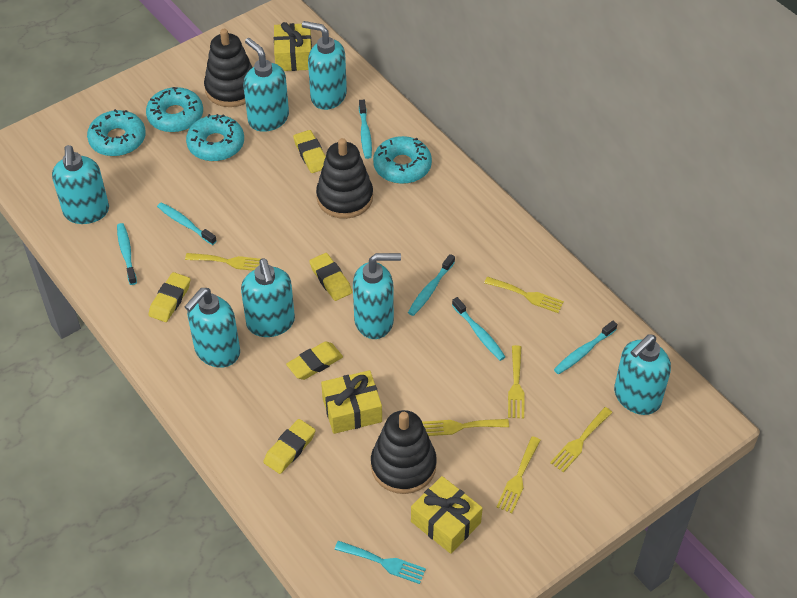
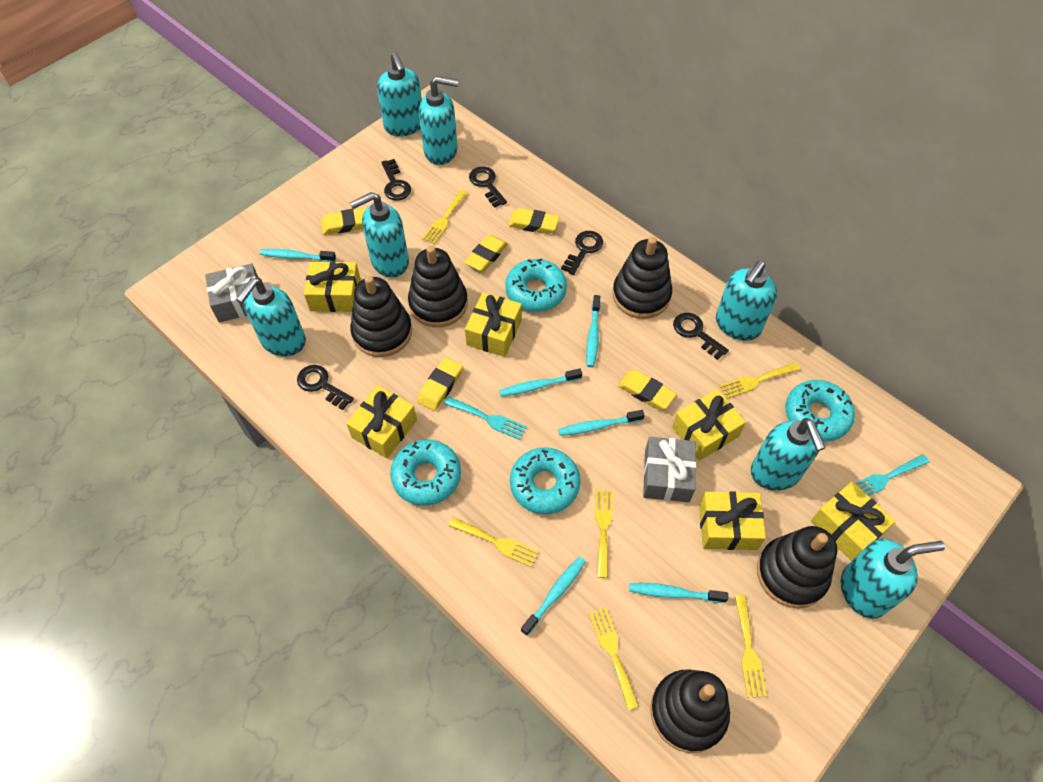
black key: 0 -> 5
black stacking toy: 3 -> 5
grey gift: 0 -> 2
turquoise fork: 1 -> 2
yellow gift: 3 -> 6

